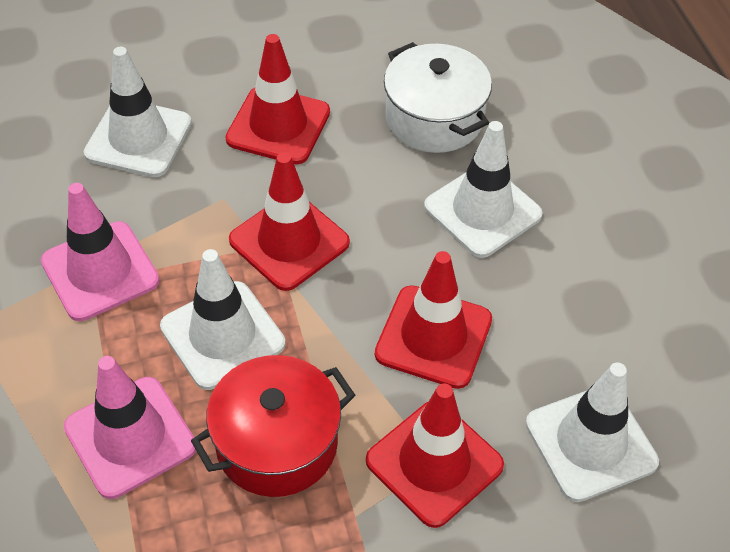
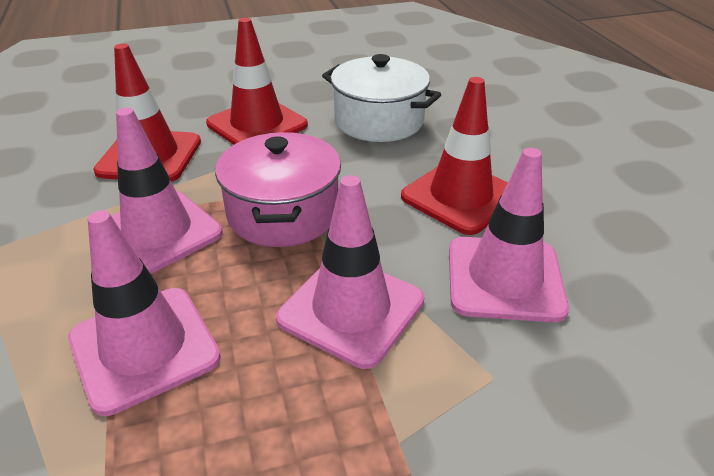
pink pot: 0 -> 1
pink traffic cone: 2 -> 4
red pot: 1 -> 0
red traffic cone: 4 -> 3
white traffic cone: 4 -> 0

